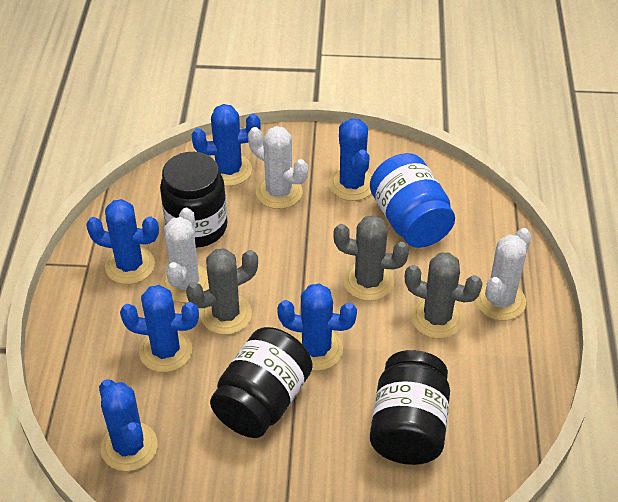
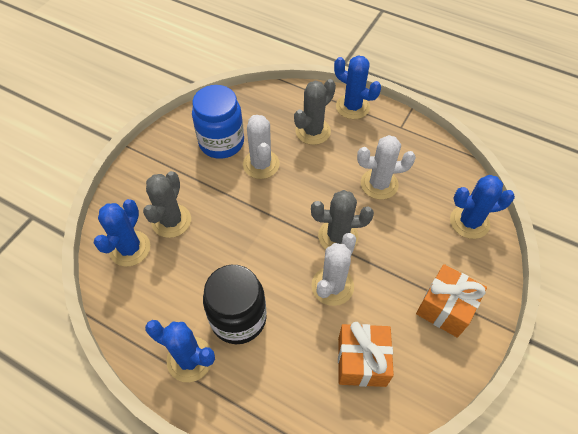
black jar: 3 -> 1
blue cactus: 6 -> 4
orange gift: 0 -> 2

